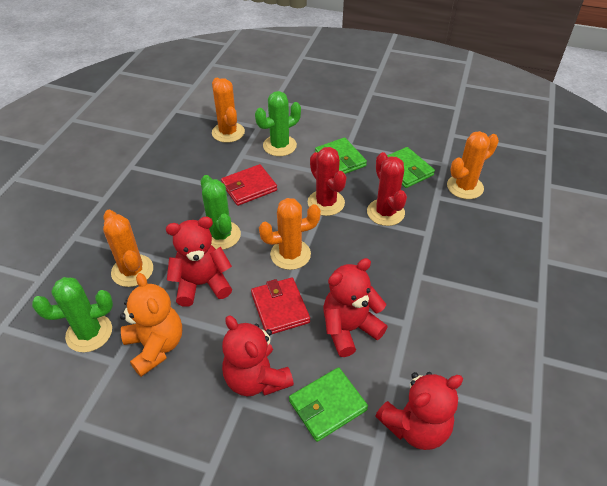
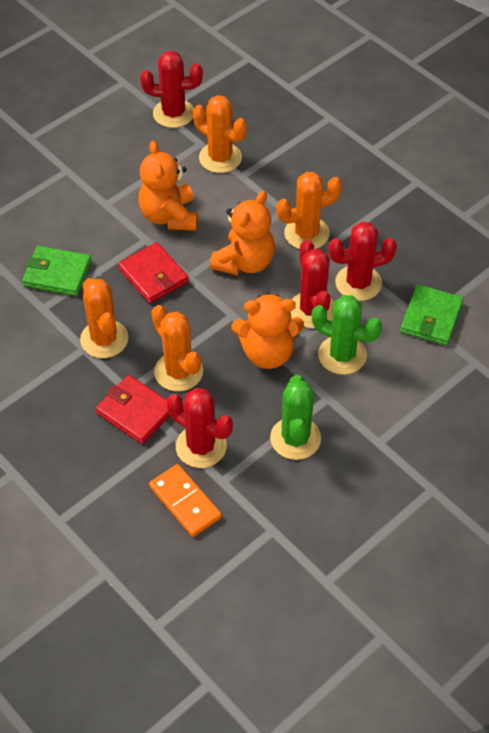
green cactus: 3 -> 2
green wallet: 3 -> 2
orange domino: 0 -> 1
orange teddy bear: 1 -> 3
red cactus: 2 -> 4
red teddy bear: 4 -> 0

